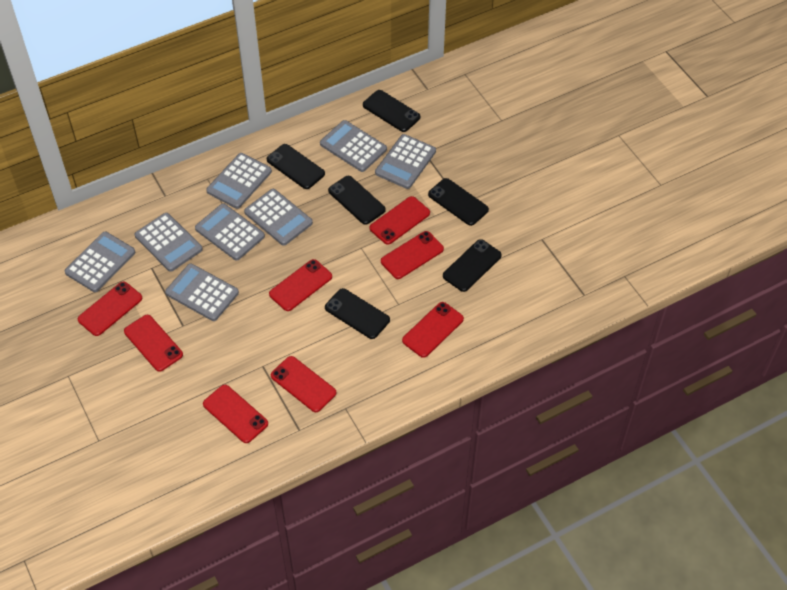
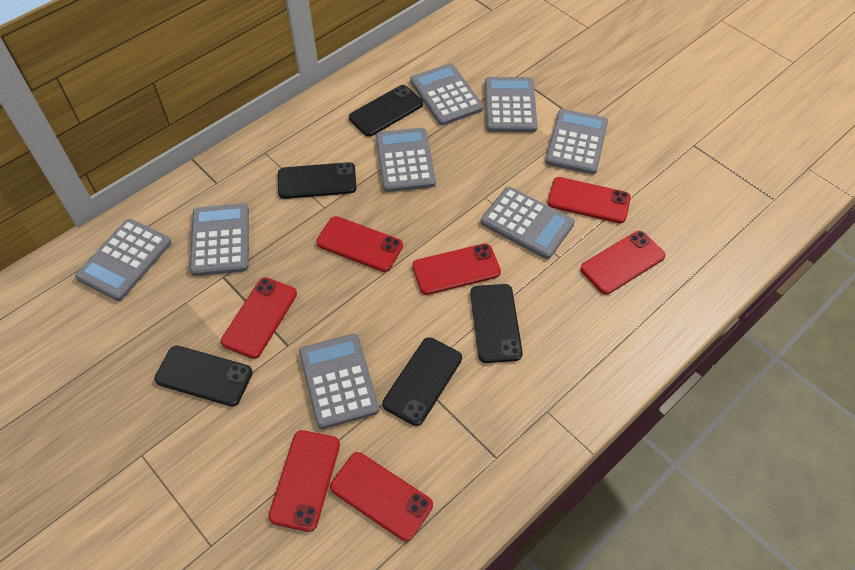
black phone: 6 -> 5
red phone: 8 -> 7

